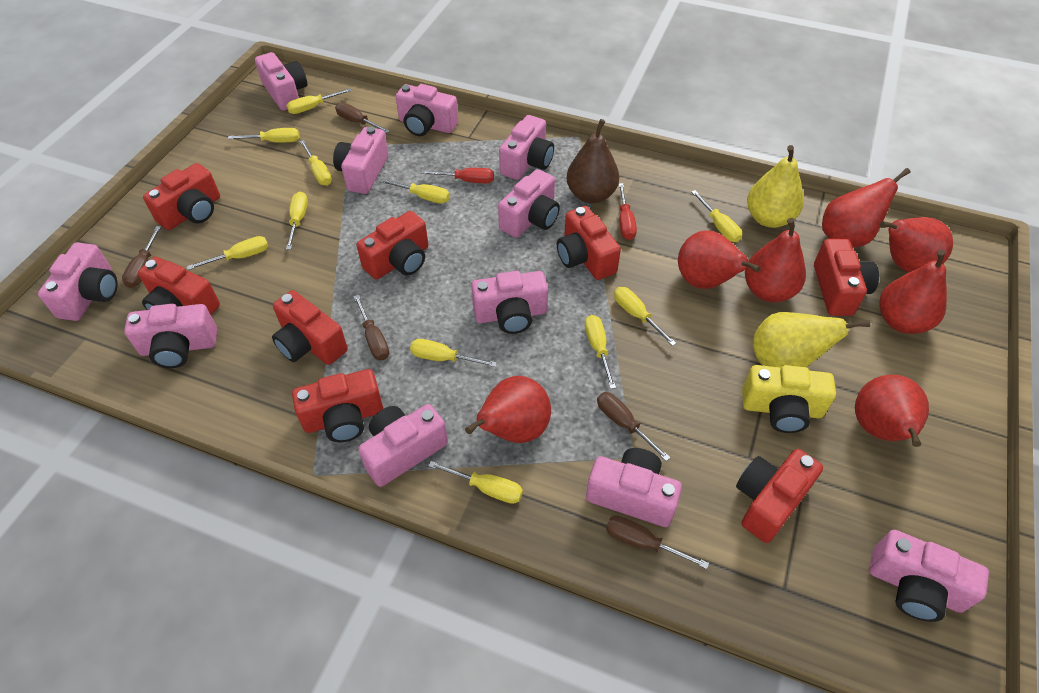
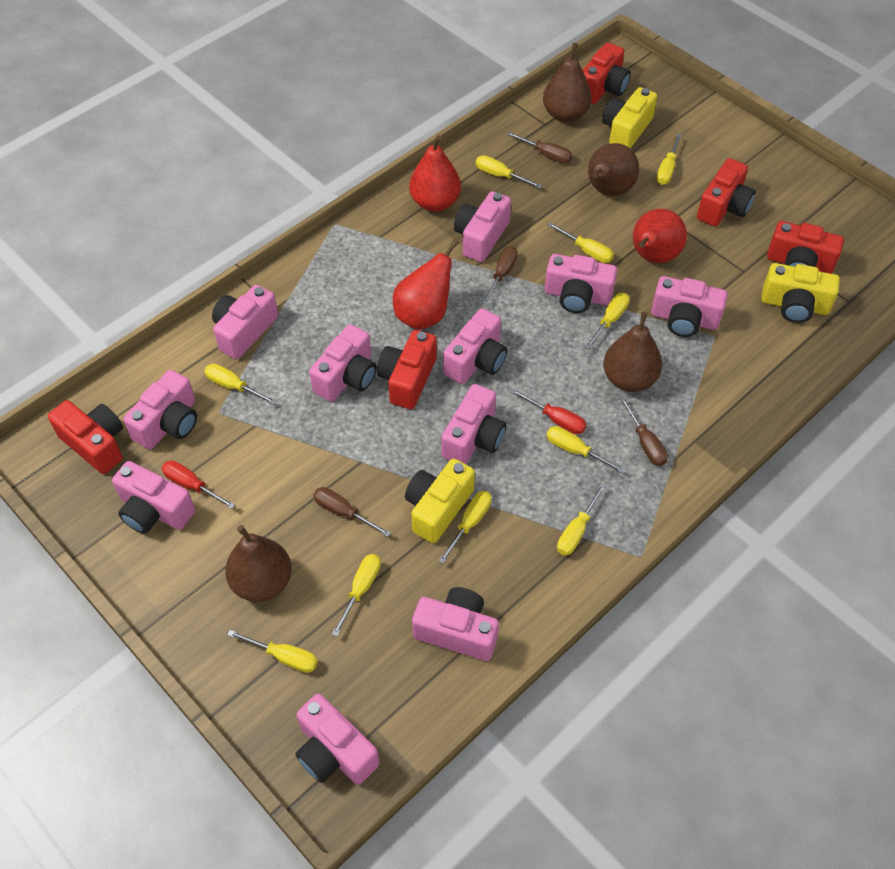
brown pear: 1 -> 4
brown screwdriver: 5 -> 4
red camera: 8 -> 5
red pear: 7 -> 3
yellow camera: 1 -> 3
yellow pear: 2 -> 0
yellow screwdriver: 11 -> 10

